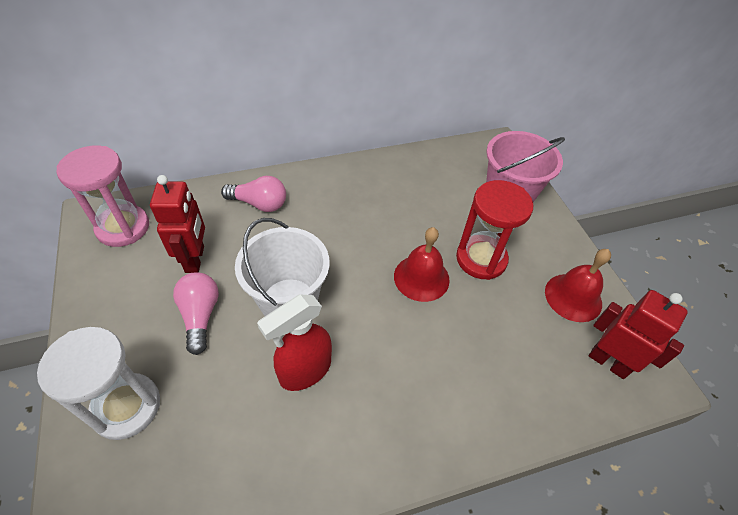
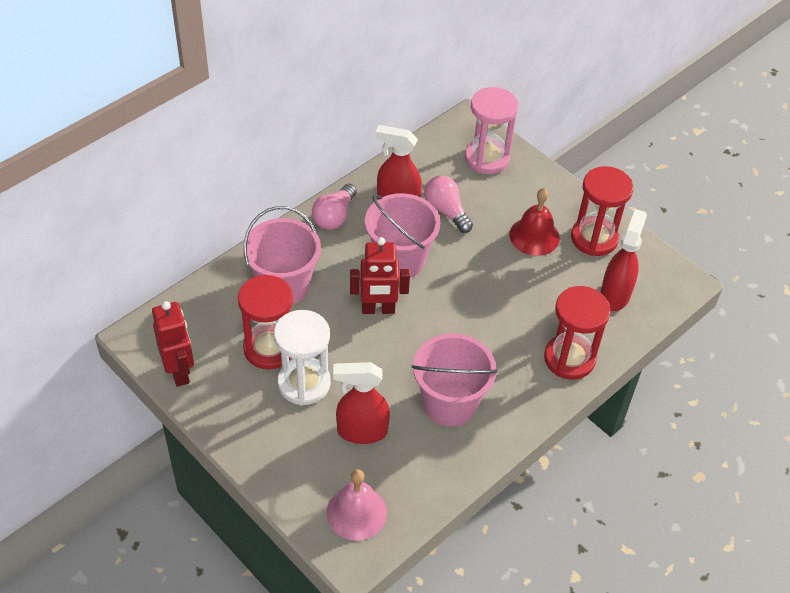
pink bell: 0 -> 1
pink bucket: 1 -> 3
red bell: 2 -> 1
red hourglass: 1 -> 3
red spray bottle: 1 -> 3
white bucket: 1 -> 0

